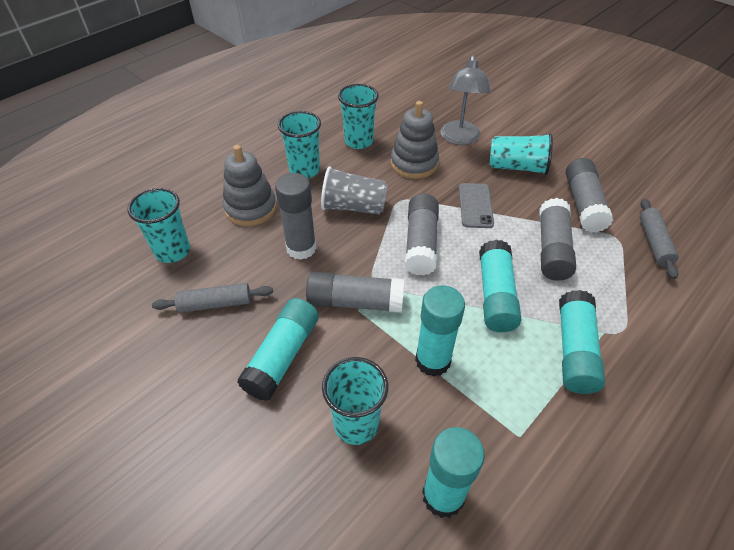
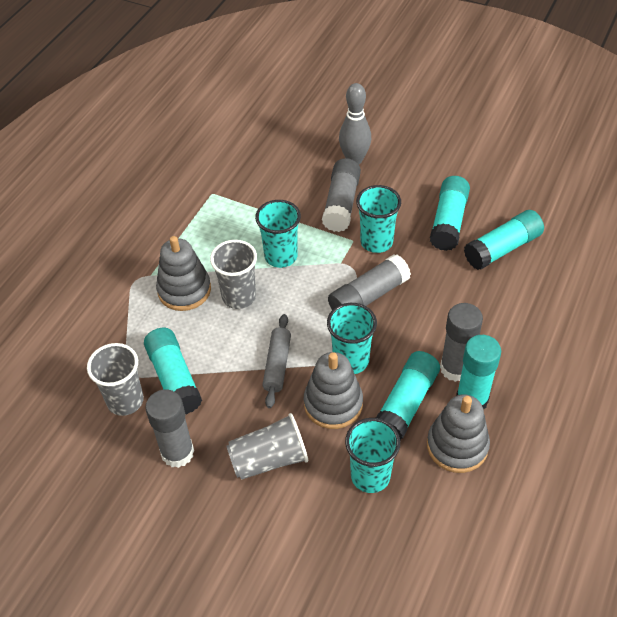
grey bowling pin: 0 -> 1
grey cup: 1 -> 3
grey glue stick: 5 -> 4
grey lamp: 1 -> 0
grey phone: 1 -> 0
grey rolling pin: 2 -> 1
grey stacking toy: 2 -> 3
turquoise cup: 5 -> 4

